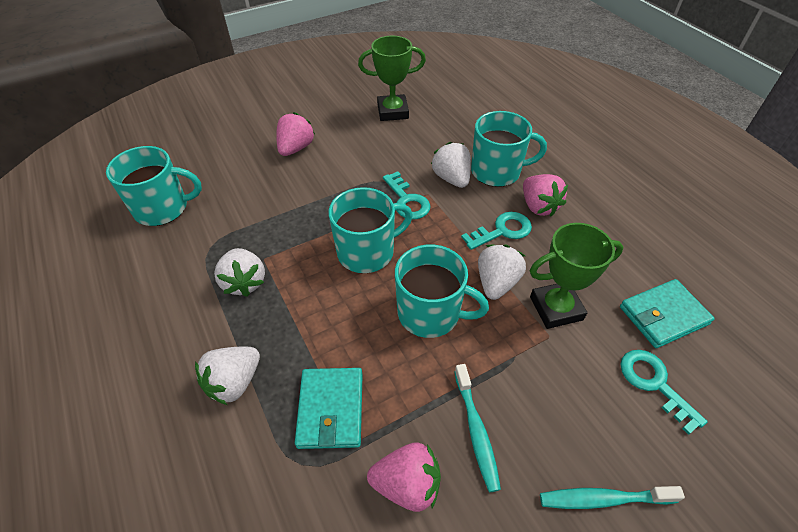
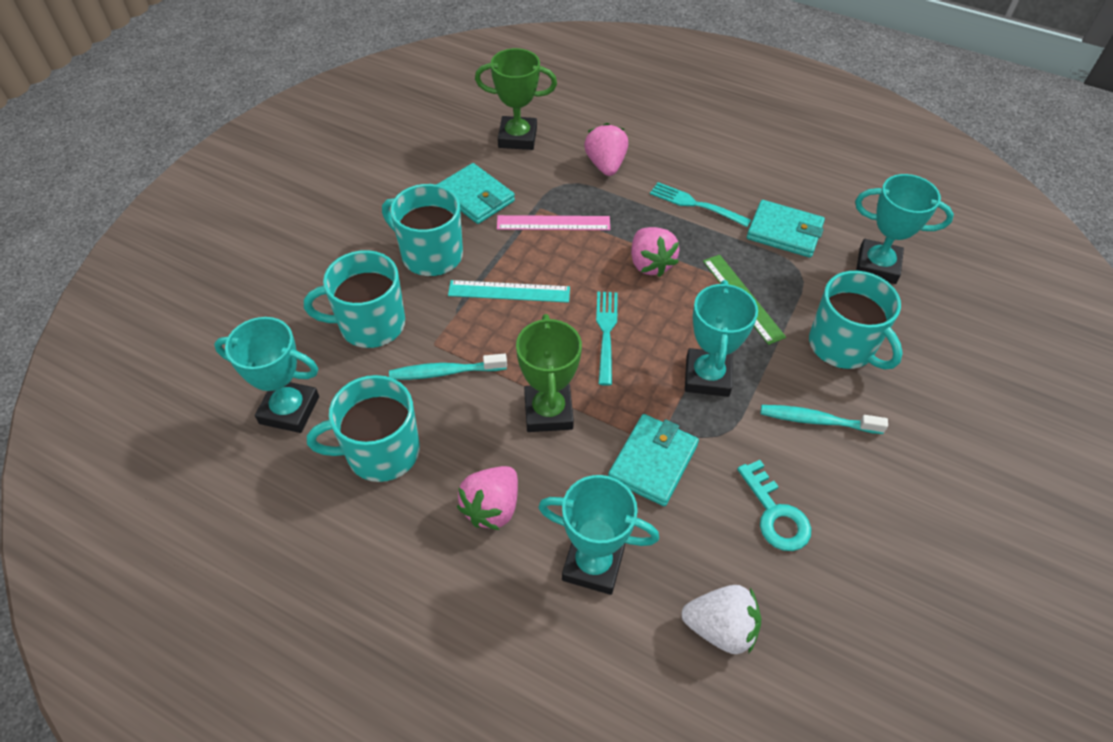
green ruler: 0 -> 1
pink ruler: 0 -> 1
turquoise fork: 0 -> 2
turquoise key: 3 -> 1
turquoise ruler: 0 -> 1
turquoise trophy: 0 -> 4
turquoise wallet: 2 -> 3
white strawberry: 4 -> 1

